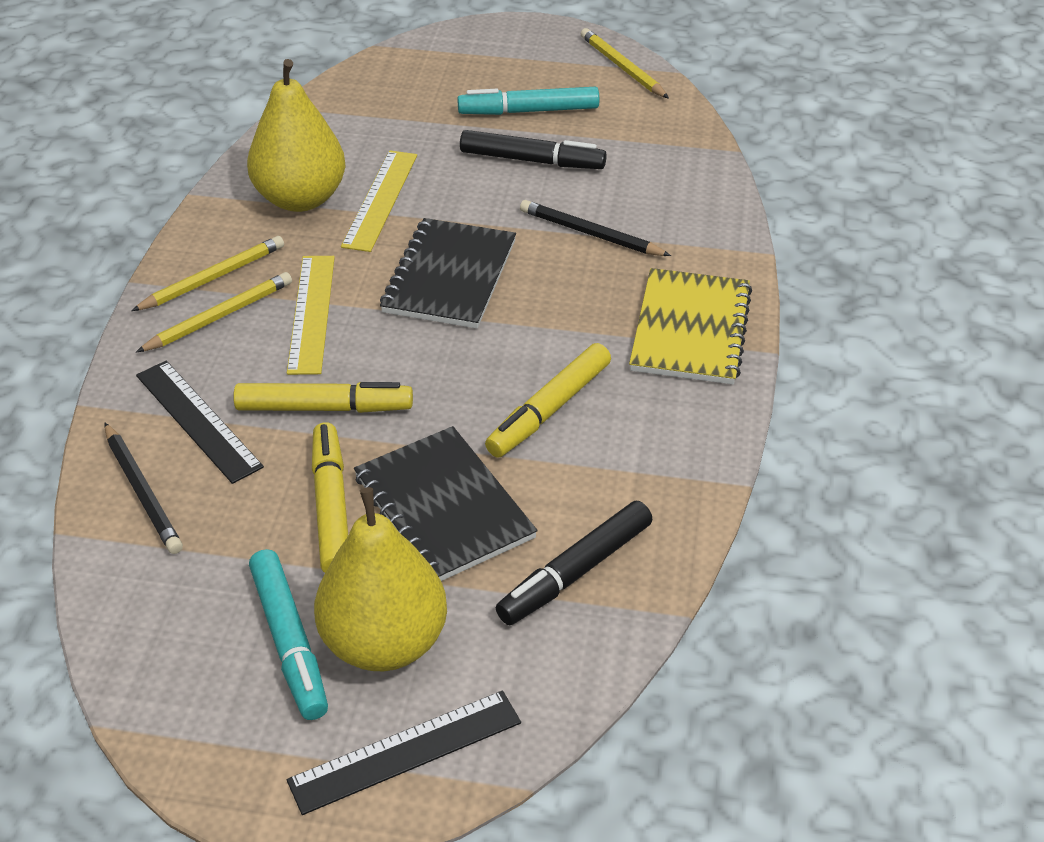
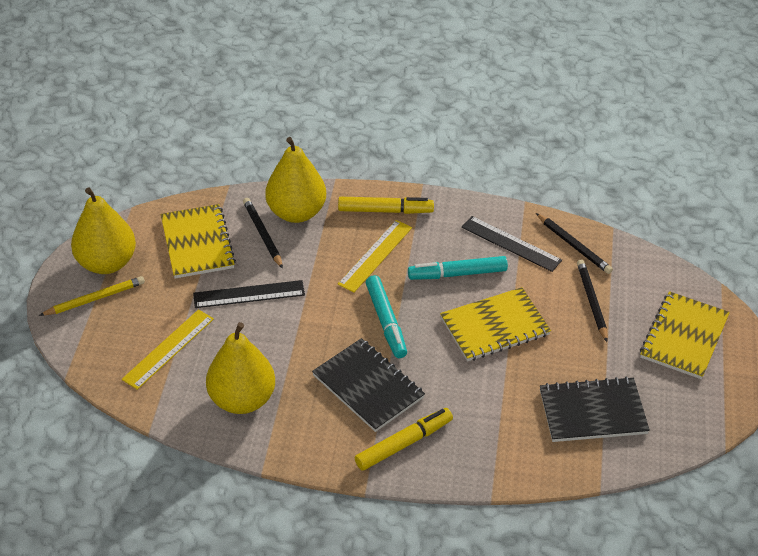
black marker: 2 -> 0
black pencil: 2 -> 3
yellow marker: 3 -> 2
yellow notebook: 1 -> 3
yellow pear: 2 -> 3
yellow pencil: 3 -> 1

